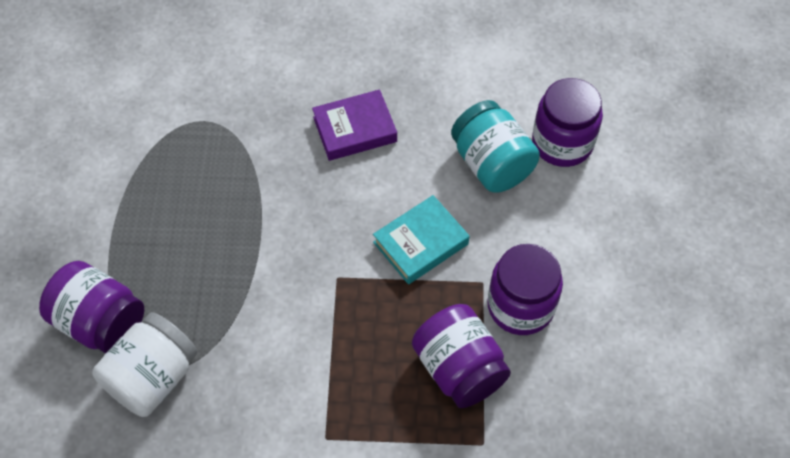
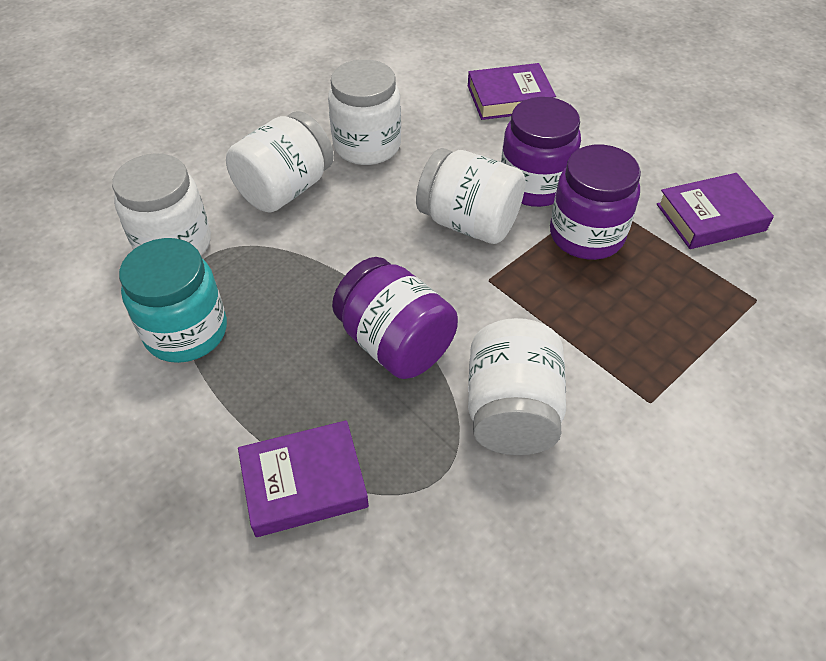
purple book: 1 -> 3
purple jar: 4 -> 3
turquoise book: 1 -> 0
white jar: 1 -> 5

